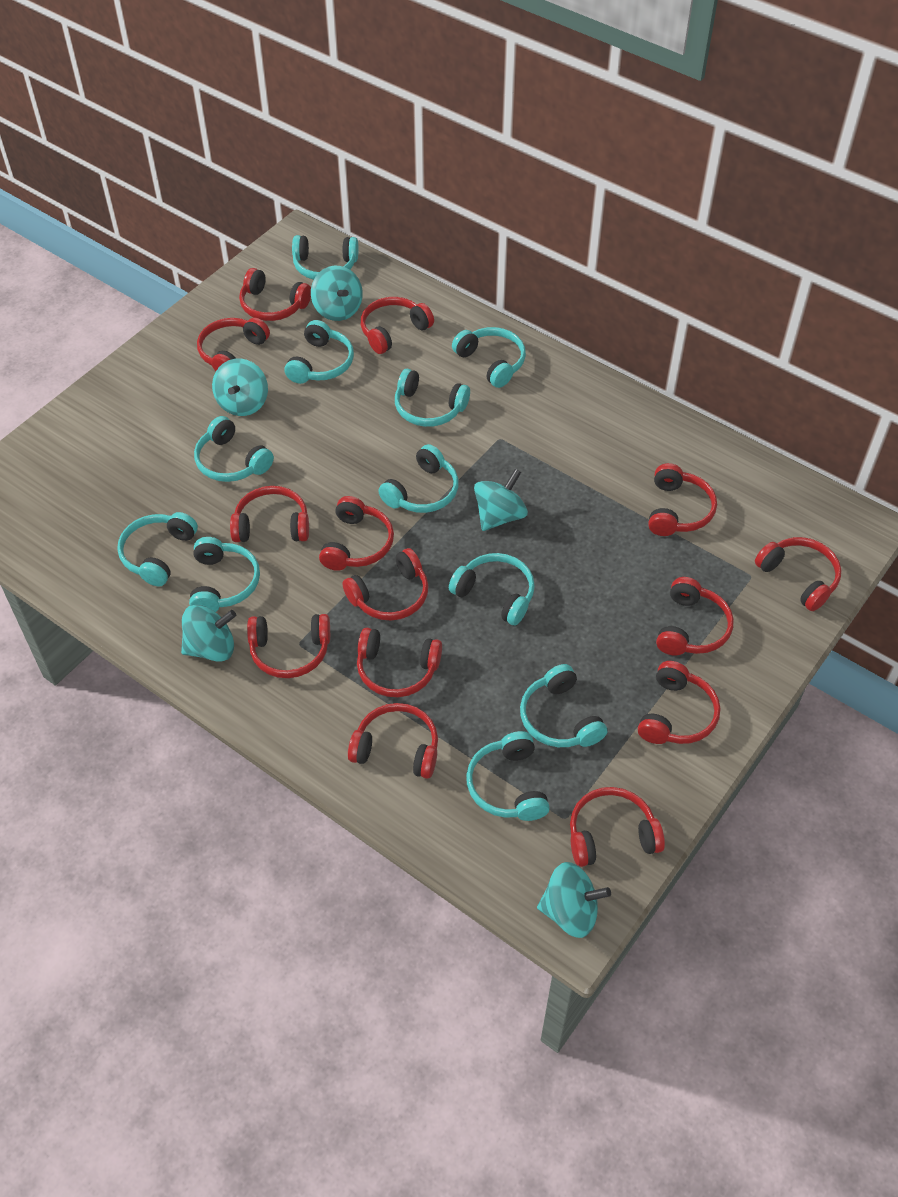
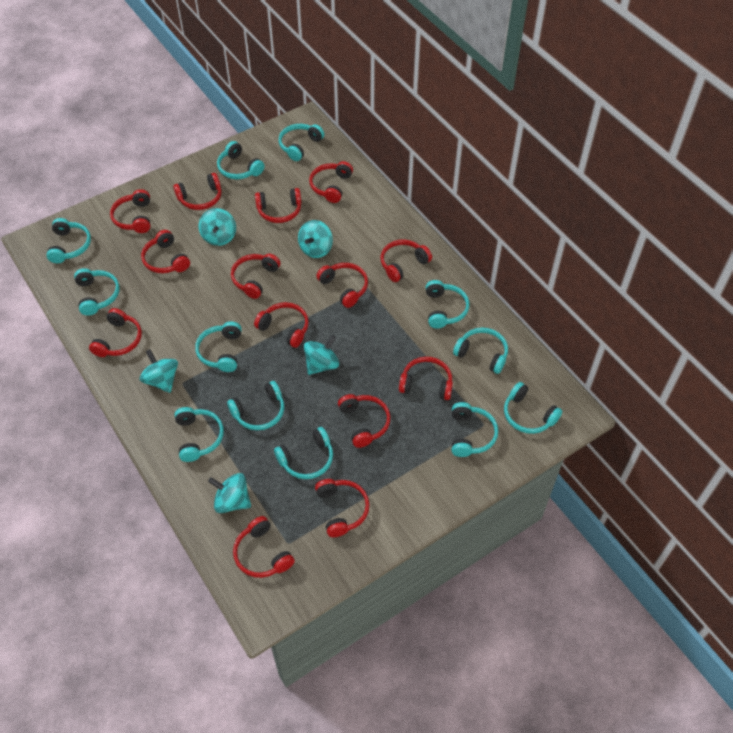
turquoise headphones: 11 -> 12

